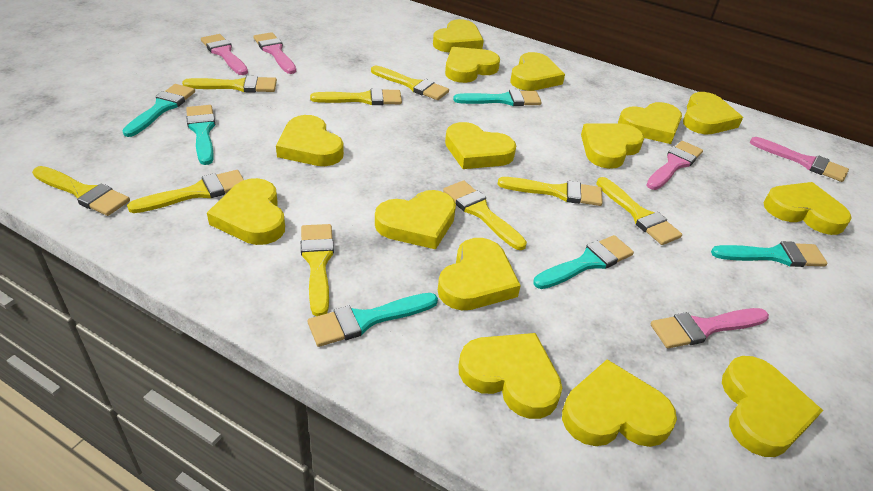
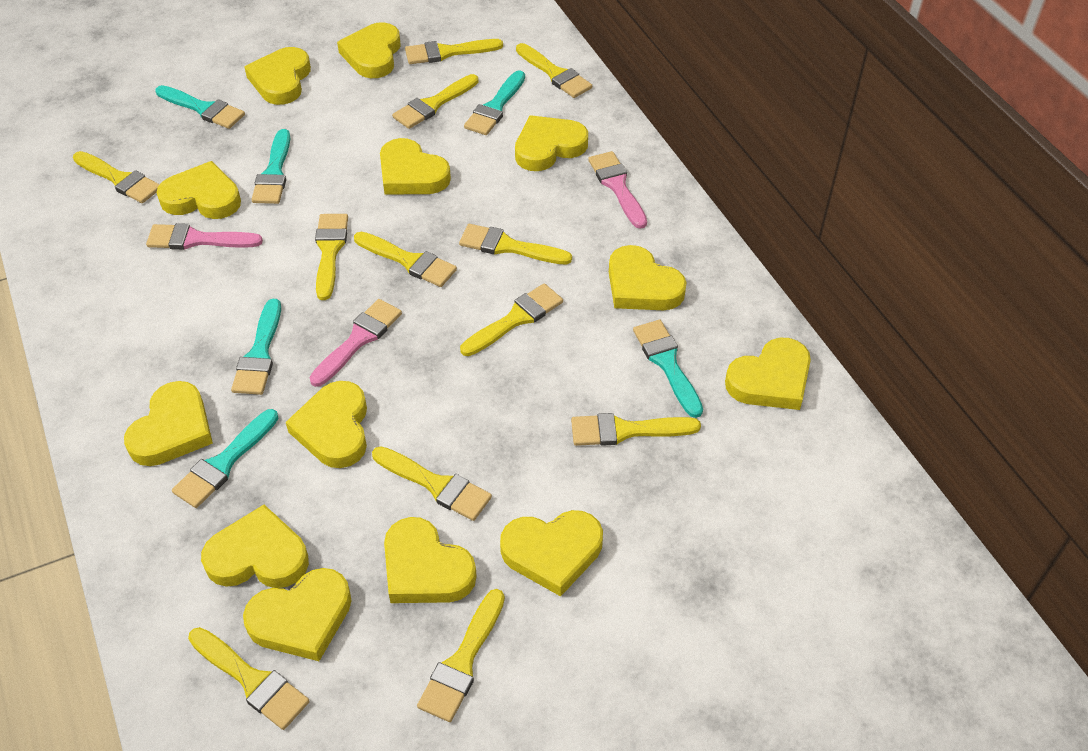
pink brush: 5 -> 3
yellow brush: 9 -> 12
yellow heart: 15 -> 13

